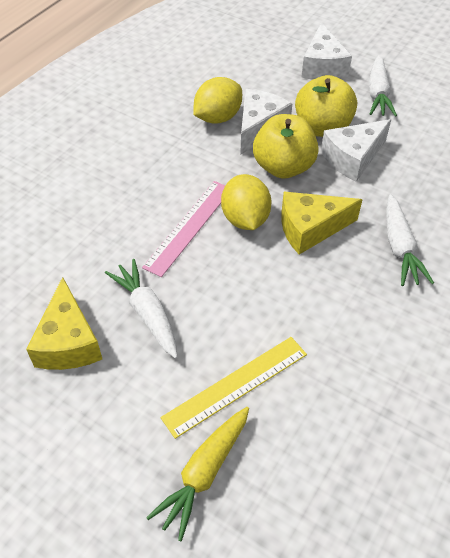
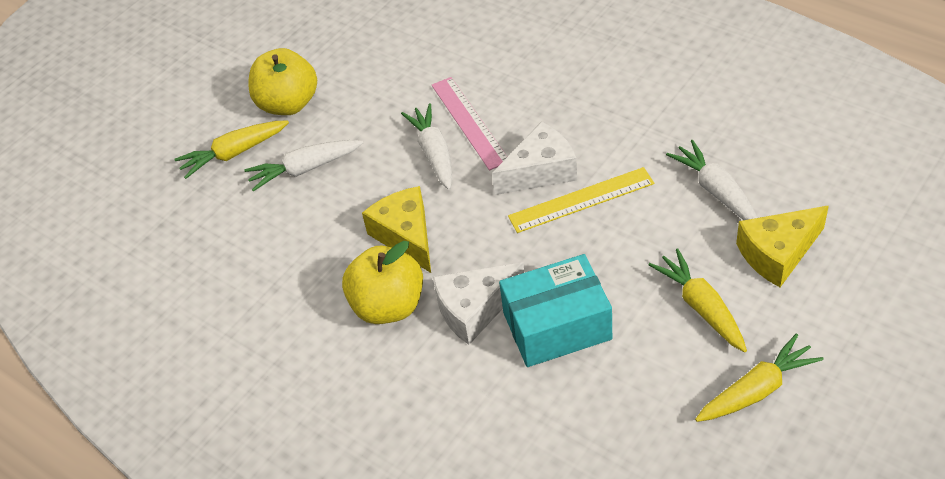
turquoise box: 0 -> 1
white cheese: 3 -> 2
yellow carrot: 1 -> 3
yellow lemon: 2 -> 0

